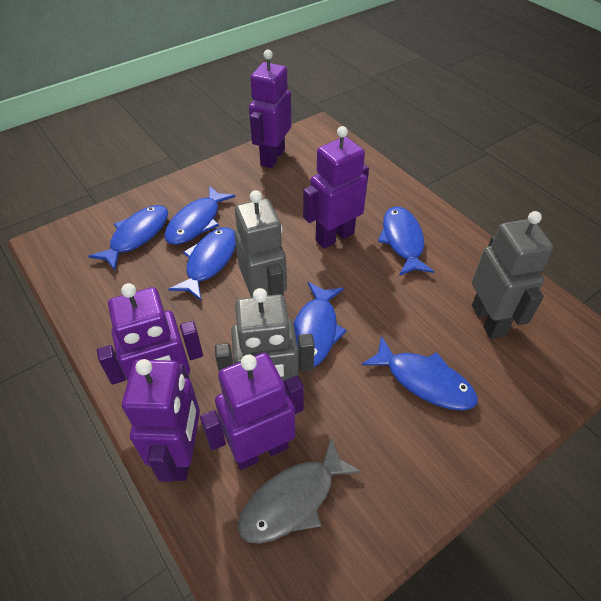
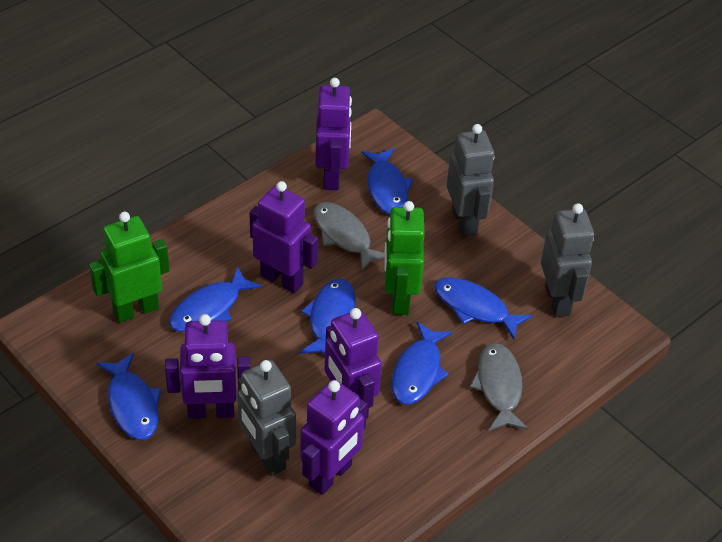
green robot: 0 -> 2
grey fish: 1 -> 2

